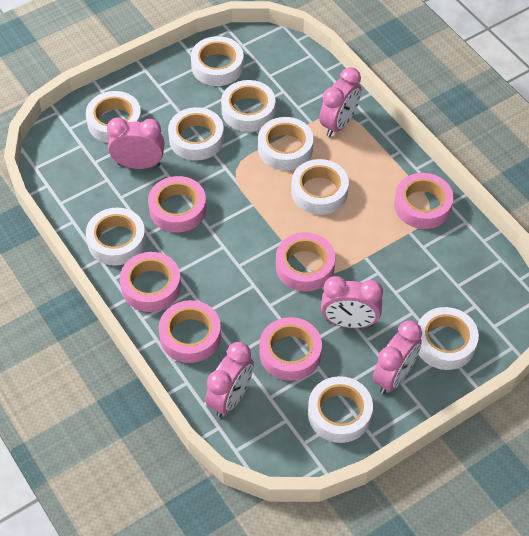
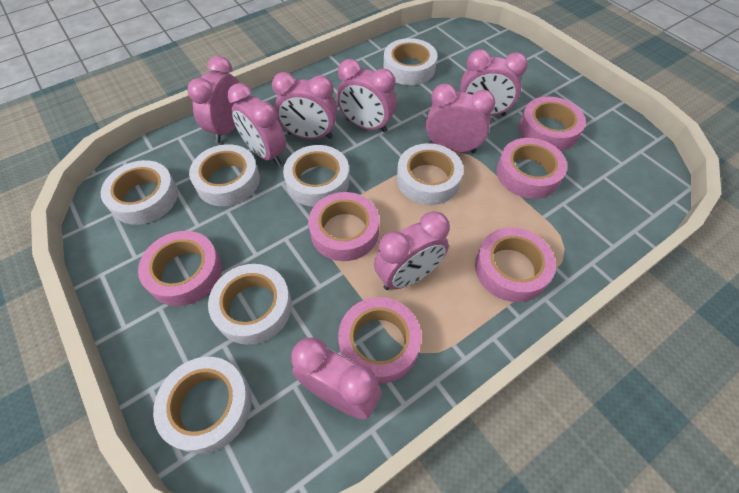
pink clock: 5 -> 8
white tape: 9 -> 7

